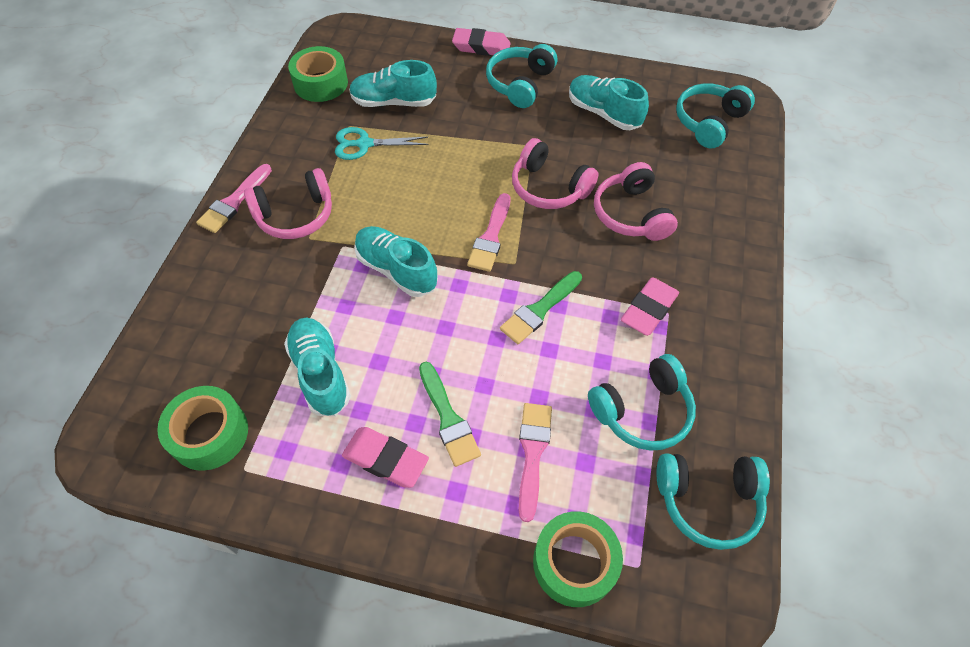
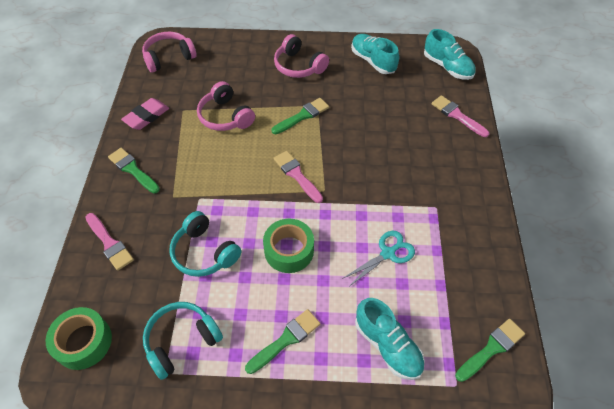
green brush: 2 -> 4
green tape: 3 -> 2
pink eraser: 3 -> 1
turquoise headphones: 4 -> 2
turquoise shoe: 4 -> 3

